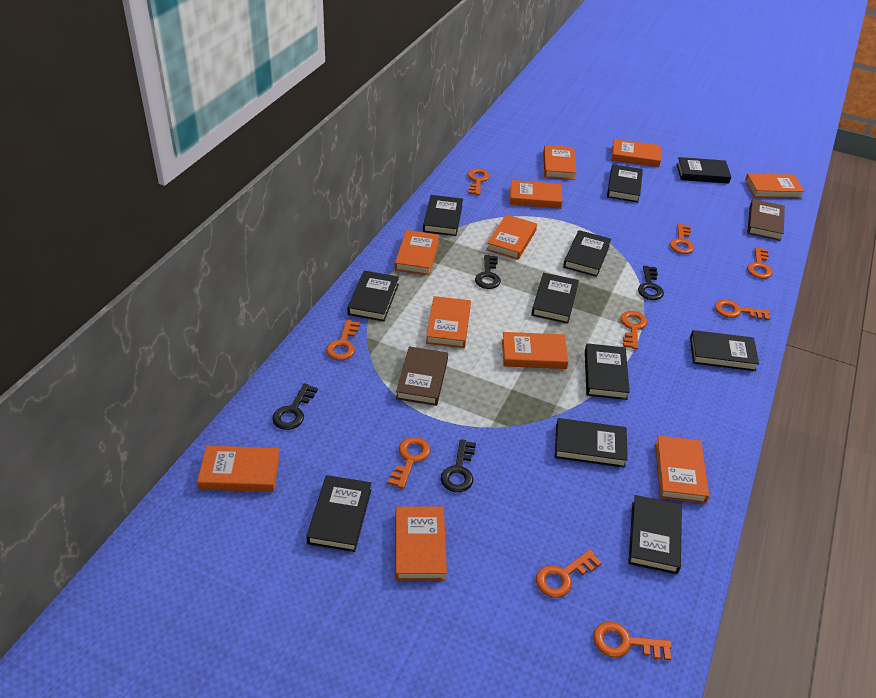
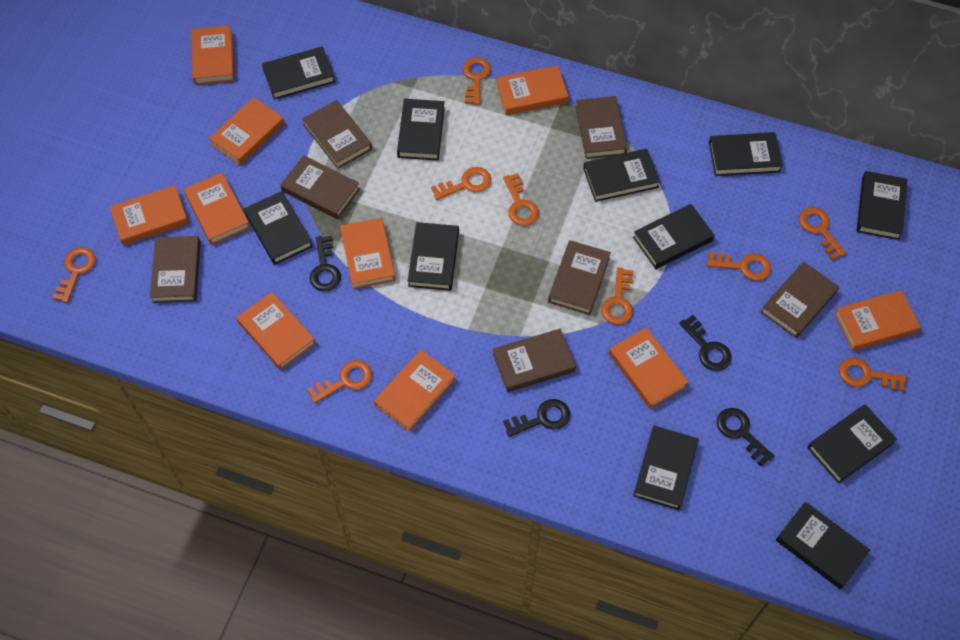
brown book: 2 -> 7
orange book: 11 -> 10

